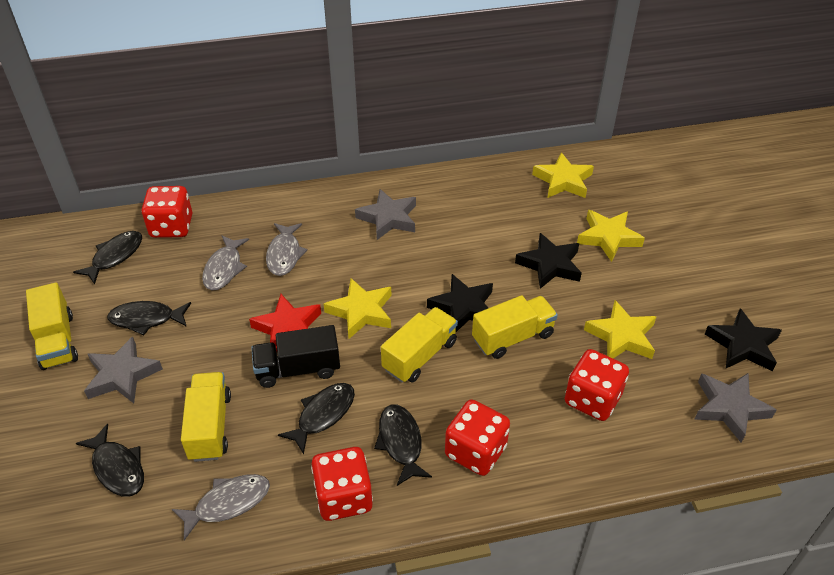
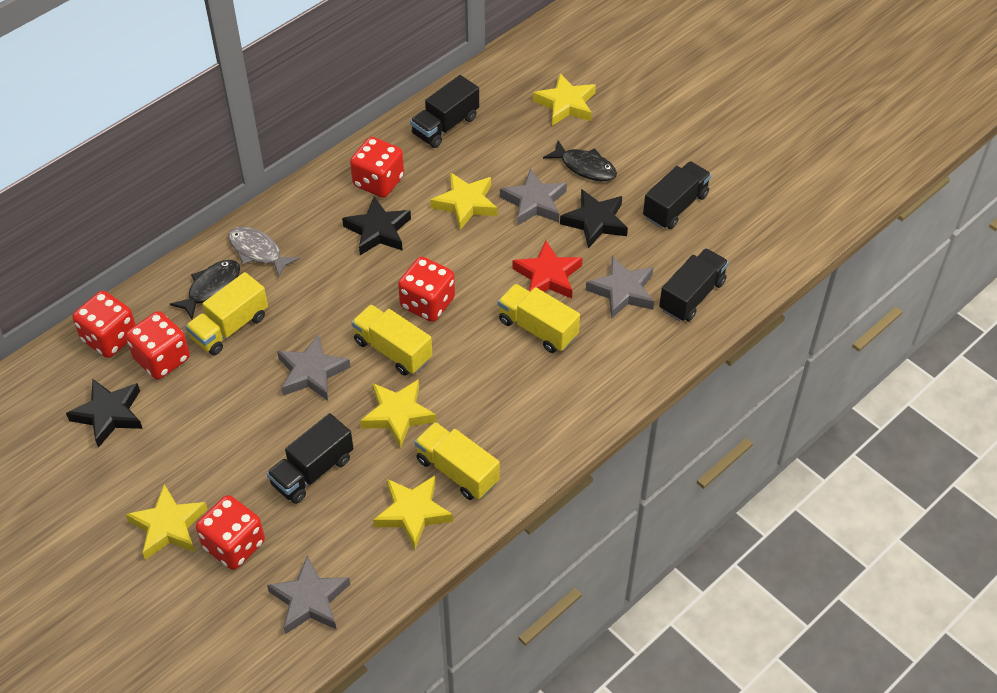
black fish: 5 -> 2
black truck: 1 -> 4
grey fish: 3 -> 1
grey star: 3 -> 4
red dice: 4 -> 5
yellow star: 4 -> 5

